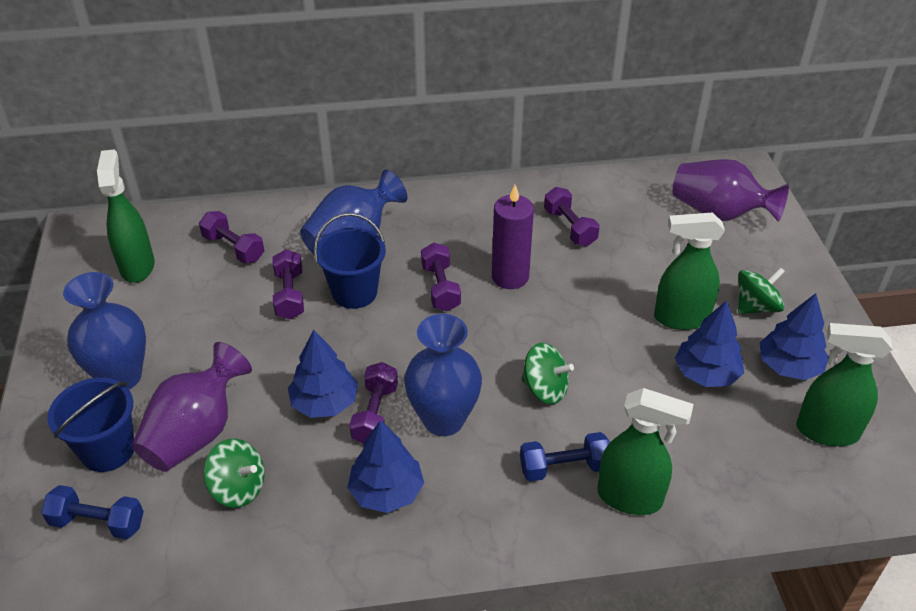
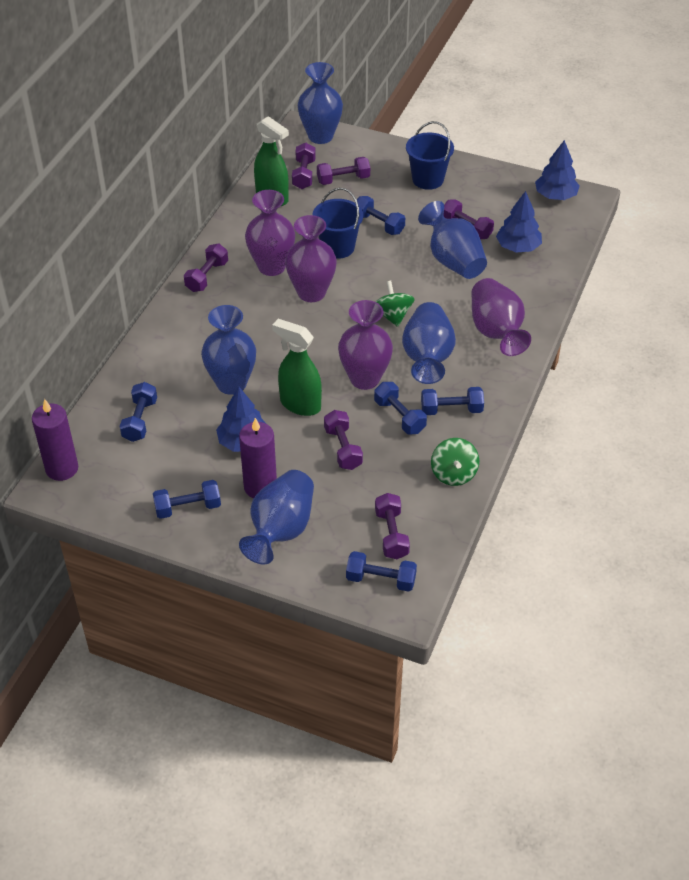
blue dumbbell: 2 -> 6
blue tree: 4 -> 3
blue vase: 3 -> 5
green spinning top: 3 -> 2
green spray bottle: 4 -> 2
purple candle: 1 -> 2
purple dumbbell: 5 -> 6
purple vase: 2 -> 4

